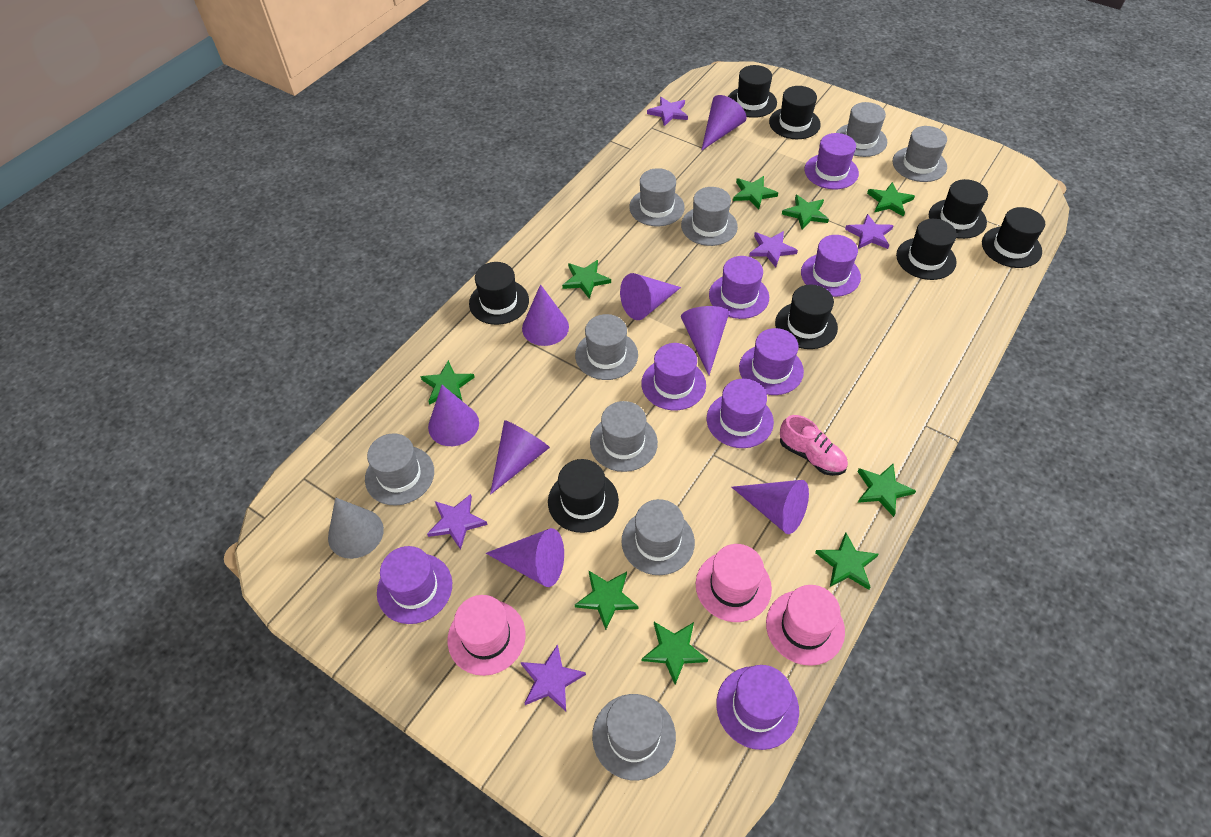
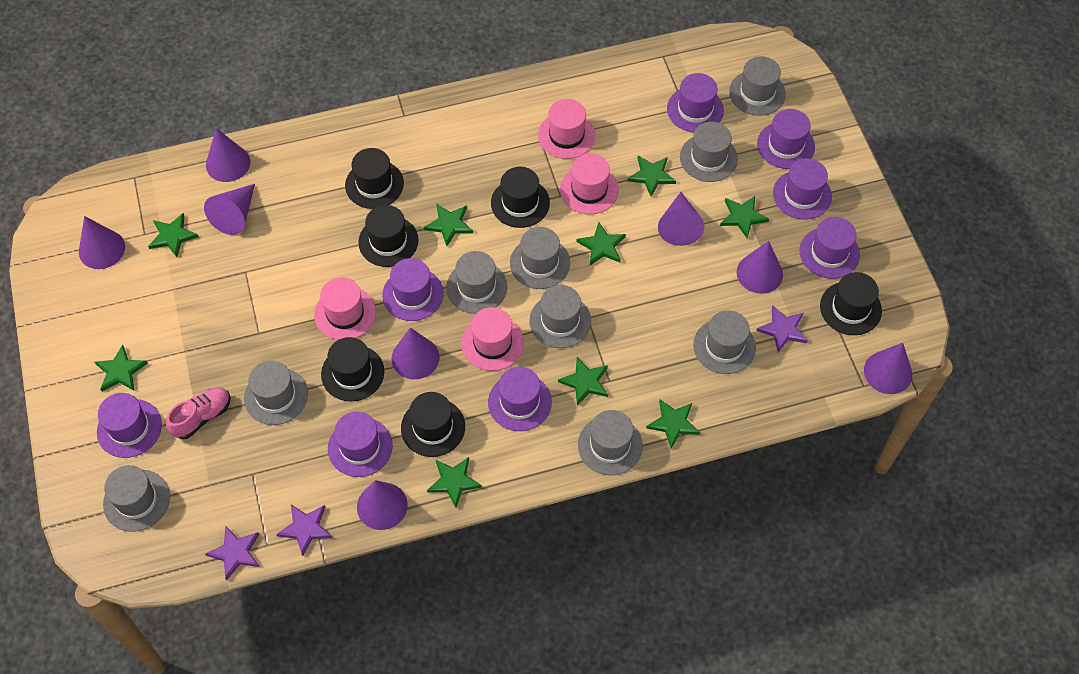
black hat: 8 -> 6
grey cone: 1 -> 0
pink hat: 3 -> 4
purple star: 5 -> 3

